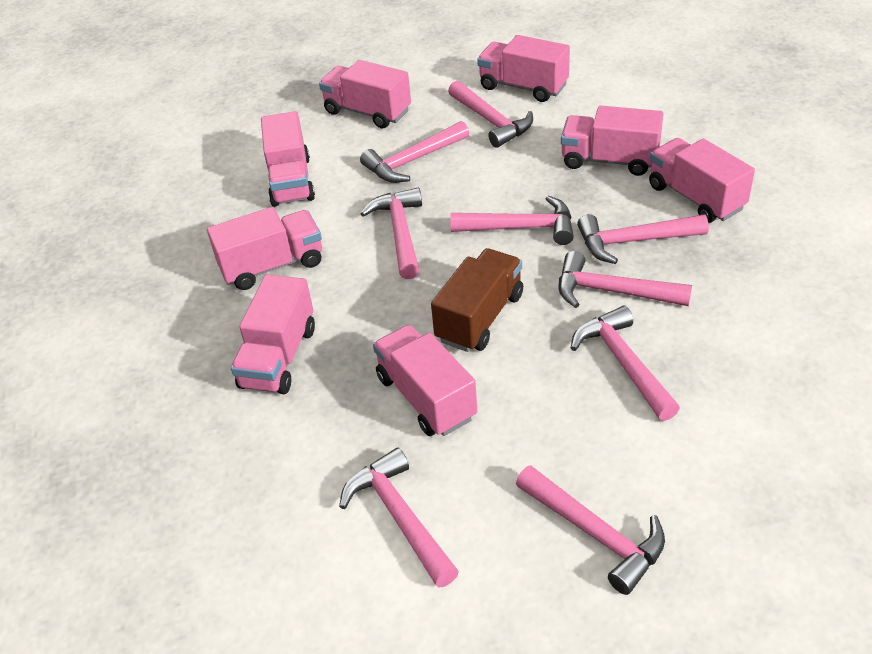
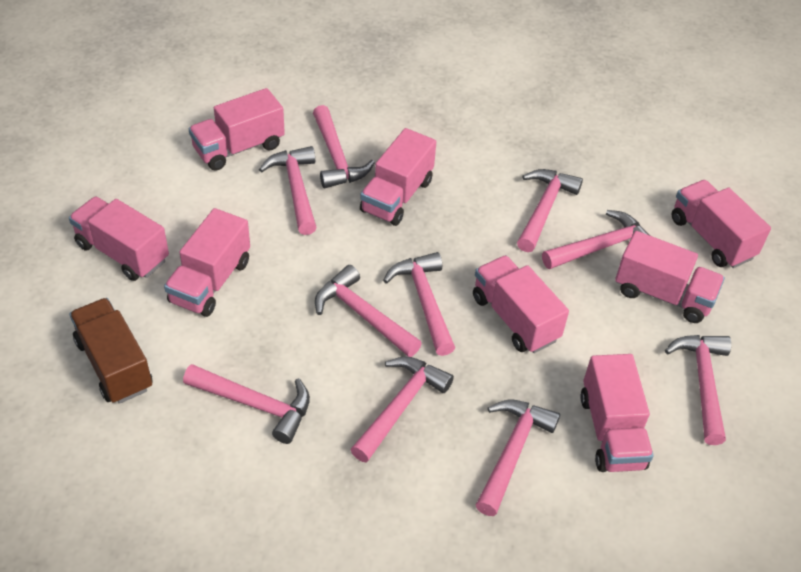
pink hammer: 9 -> 10

